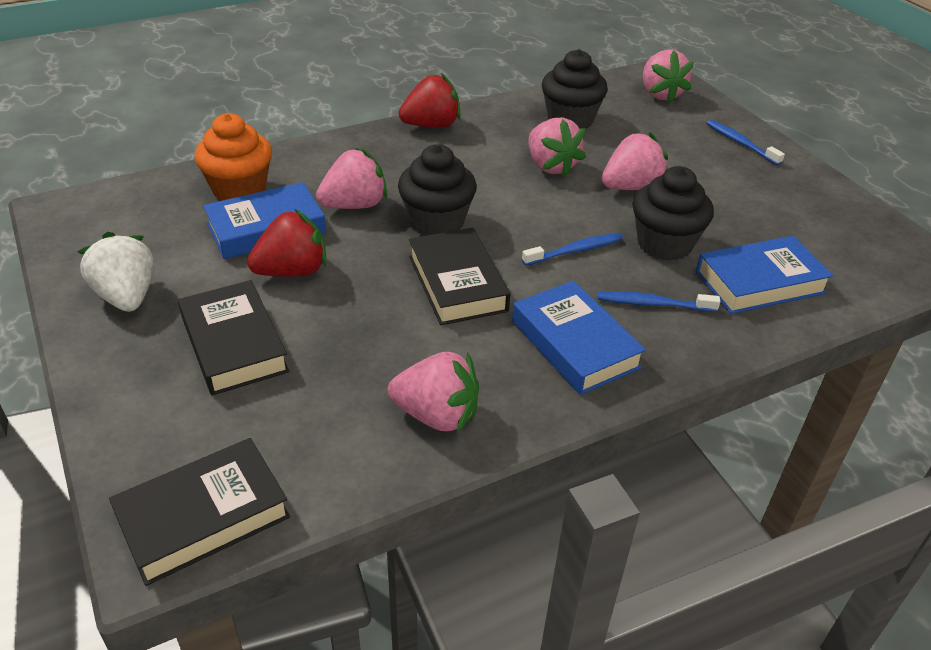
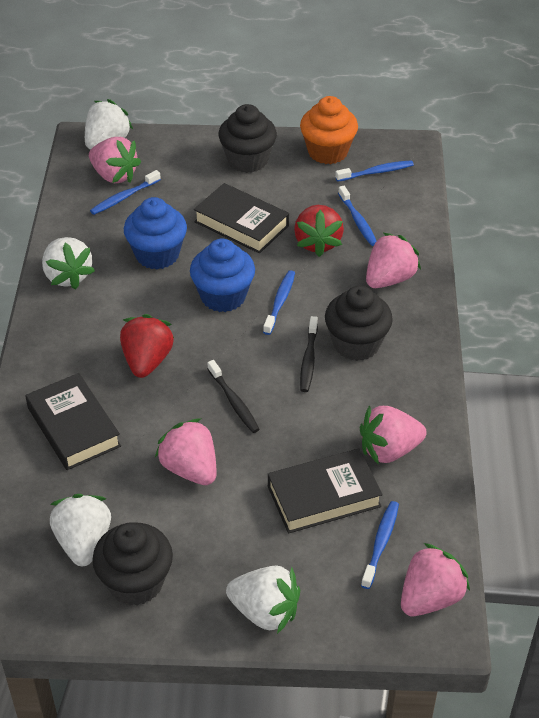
black toothbrush: 0 -> 2
blue book: 3 -> 0
blue cupcake: 0 -> 2
blue toothbrush: 3 -> 5
white strawberry: 1 -> 4

